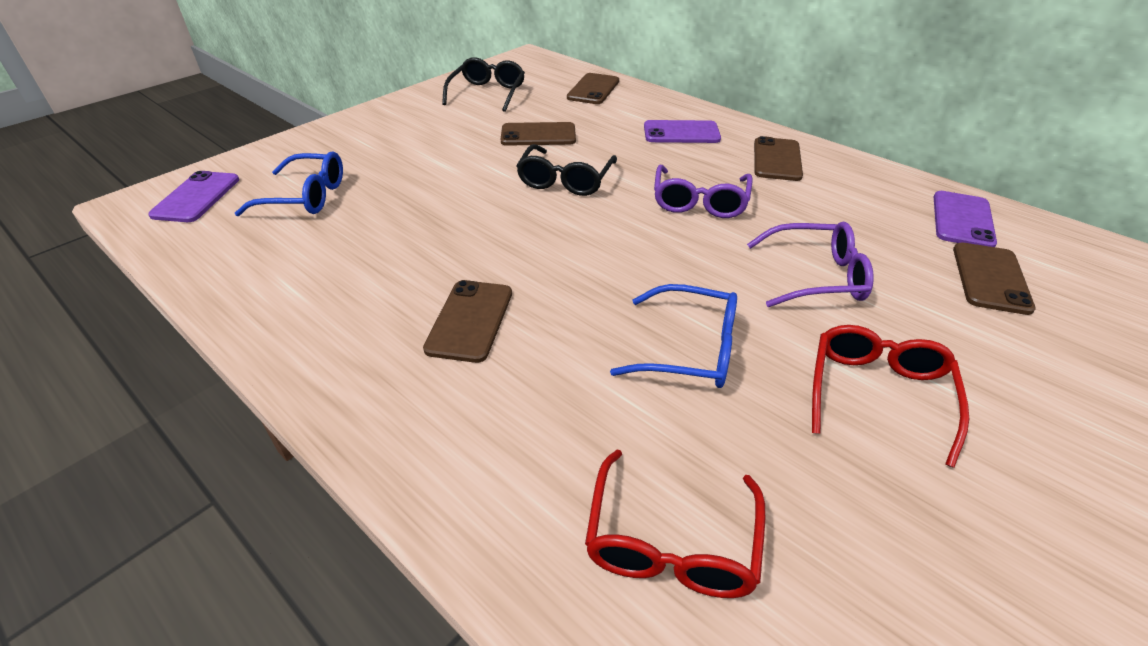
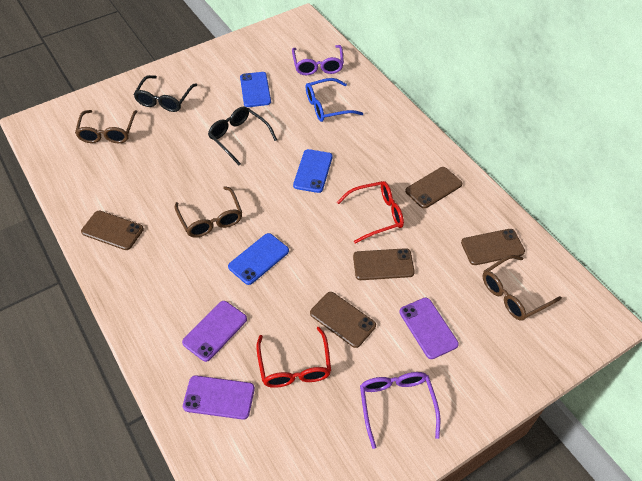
blue glasses: 2 -> 1
blue phone: 0 -> 3
brown glasses: 0 -> 3

